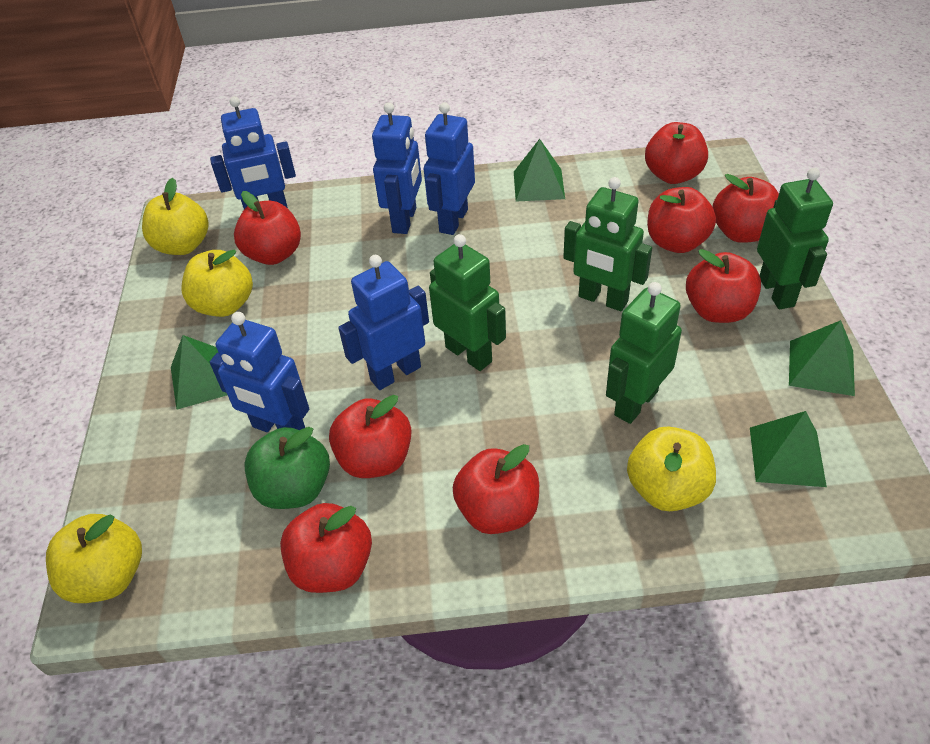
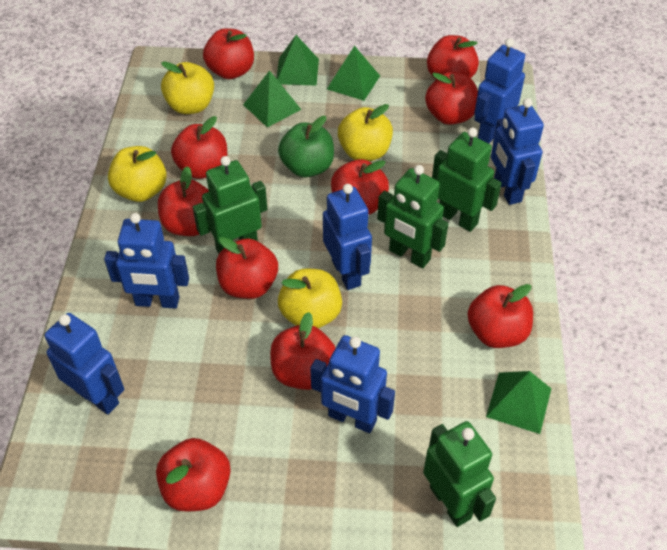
blue robot: 5 -> 6
red apple: 8 -> 10

